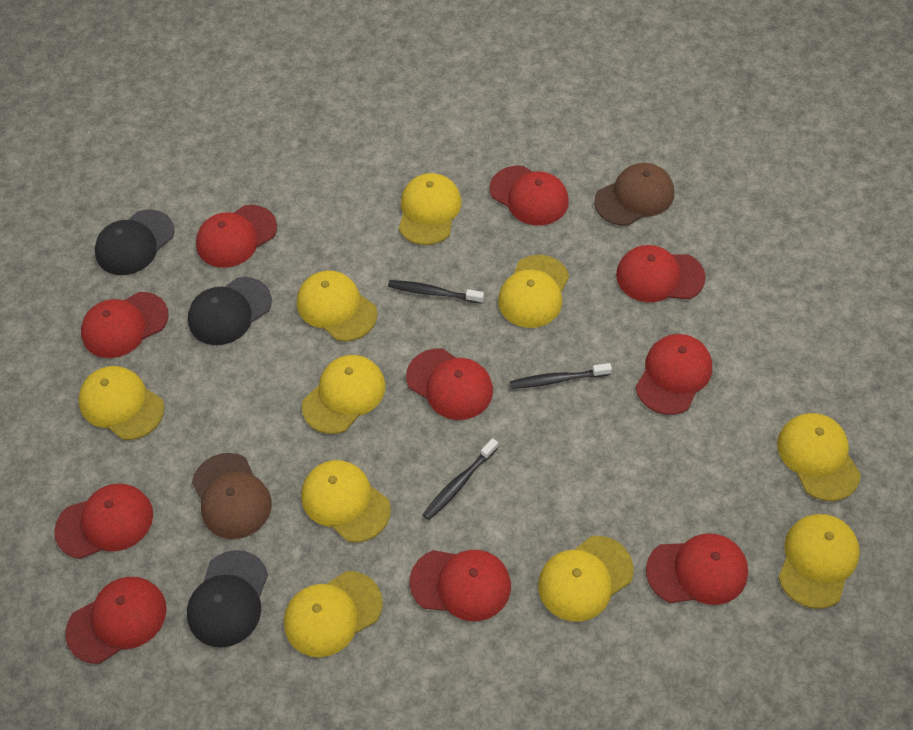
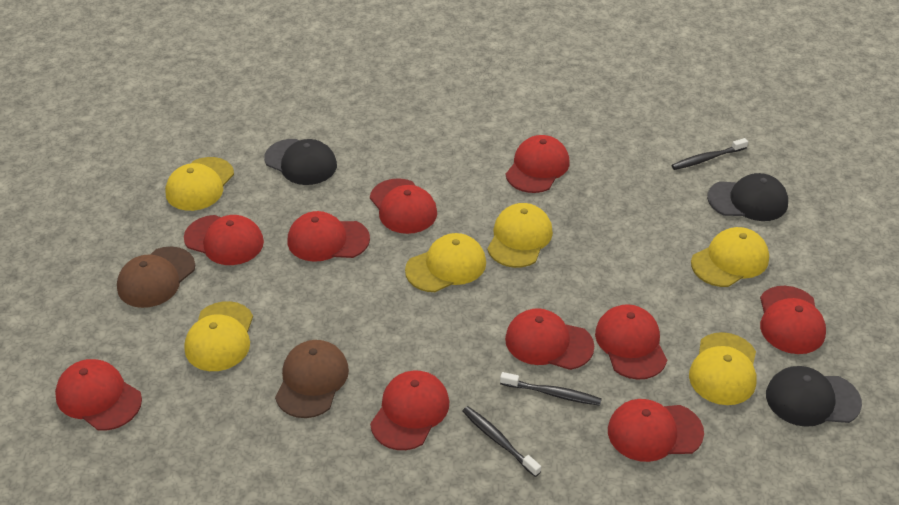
yellow cap: 10 -> 6

